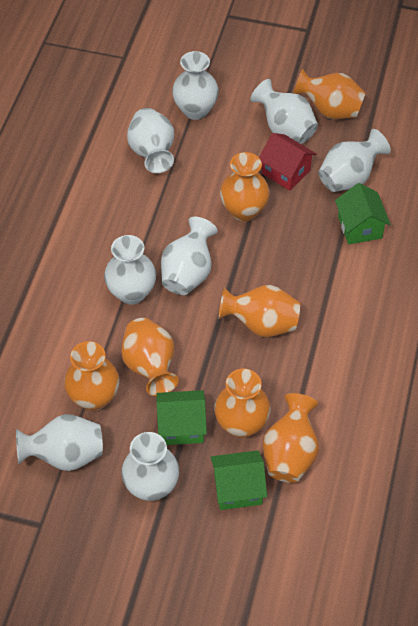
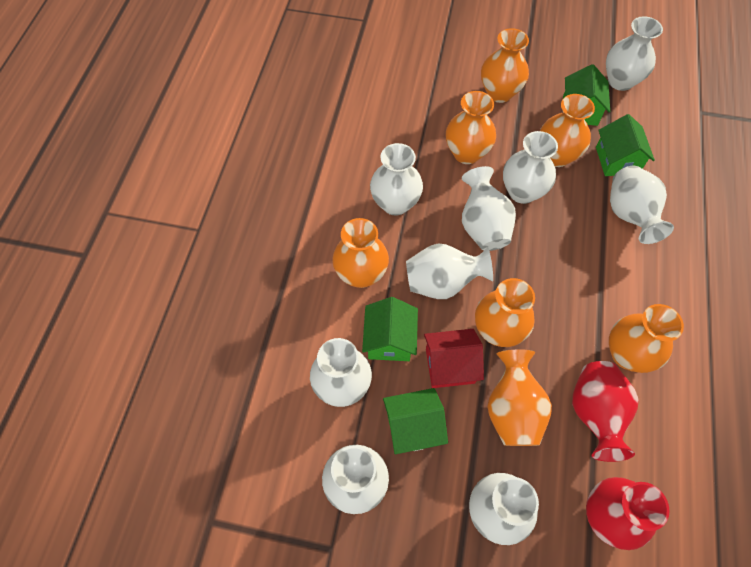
green house: 3 -> 4
red vase: 0 -> 2
white vase: 8 -> 9

